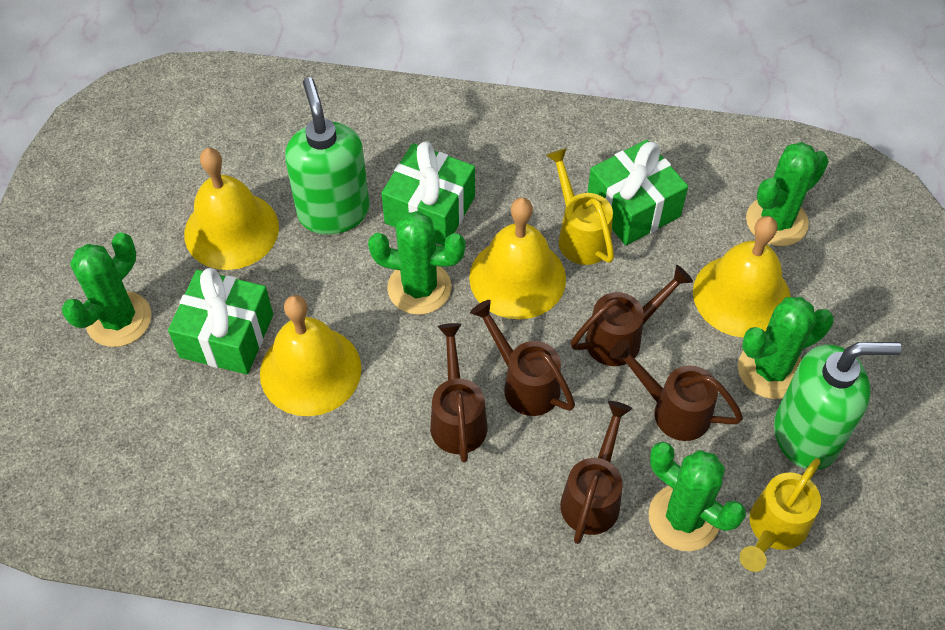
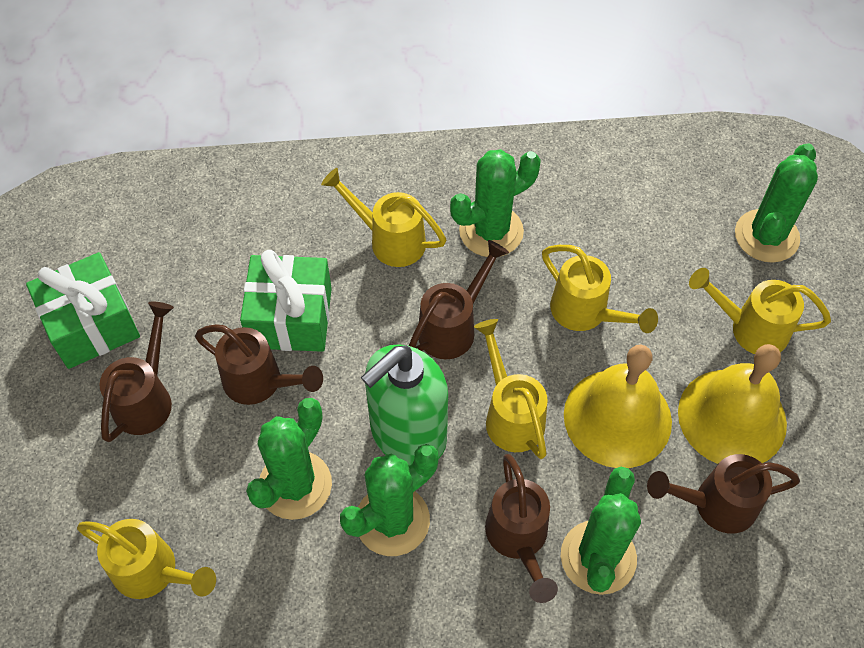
green gift: 3 -> 2
green soap dispenser: 2 -> 1
yellow bell: 4 -> 2
yellow watering can: 2 -> 5

